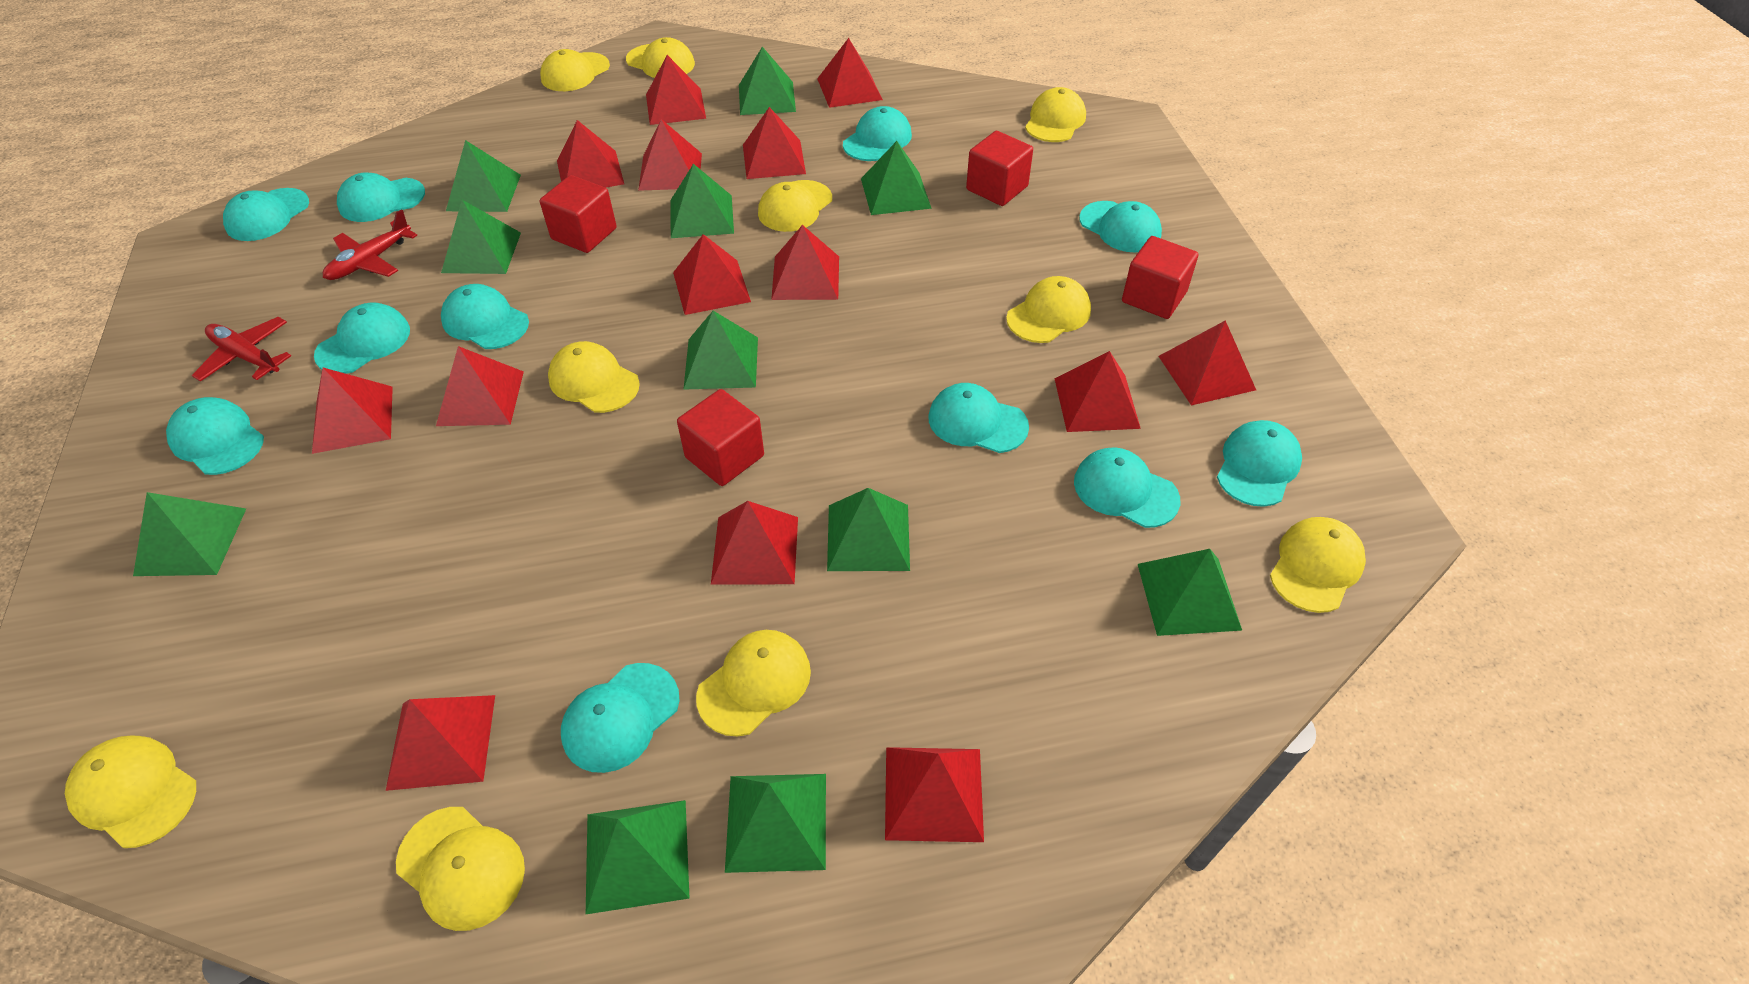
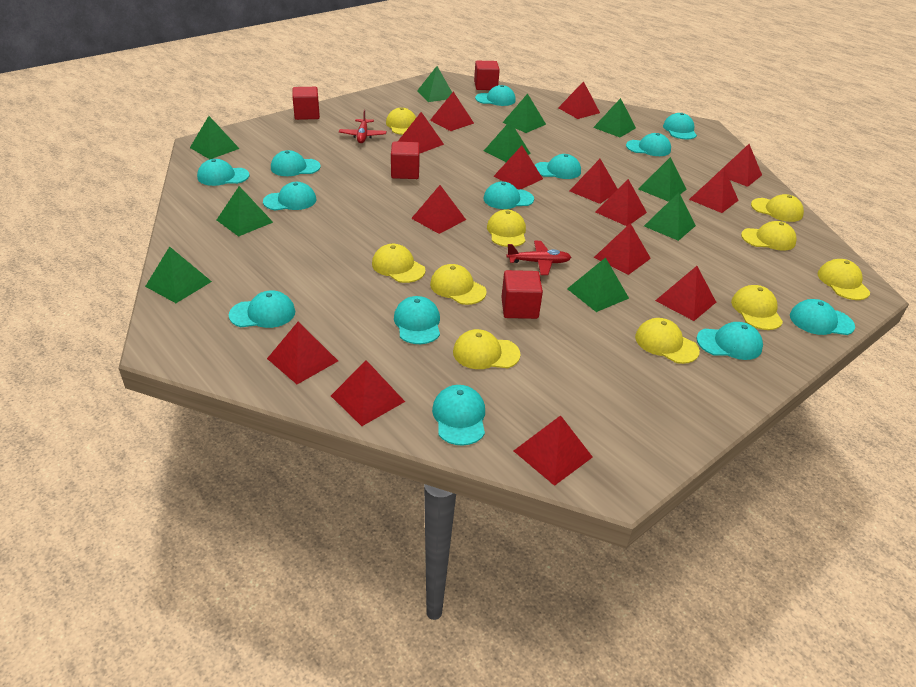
green pyramid: 11 -> 10
turquoise cap: 11 -> 13

